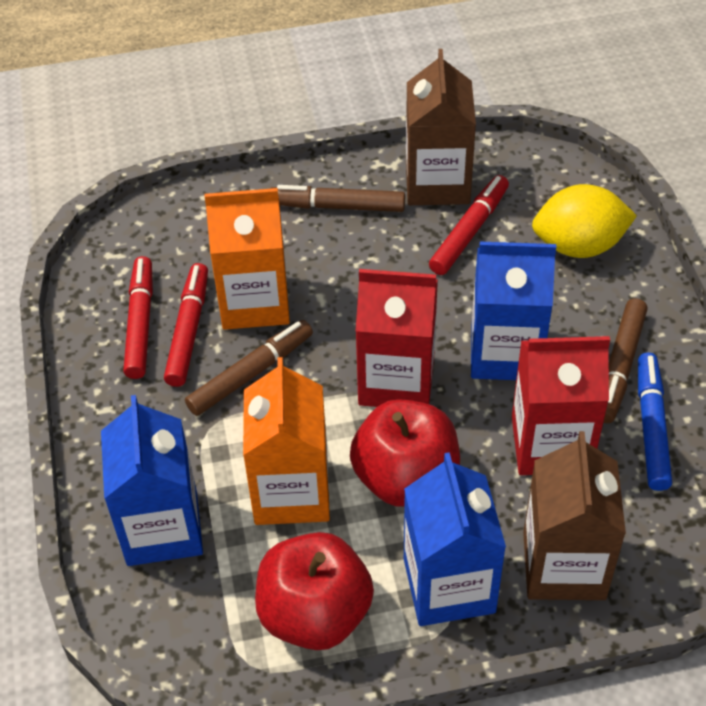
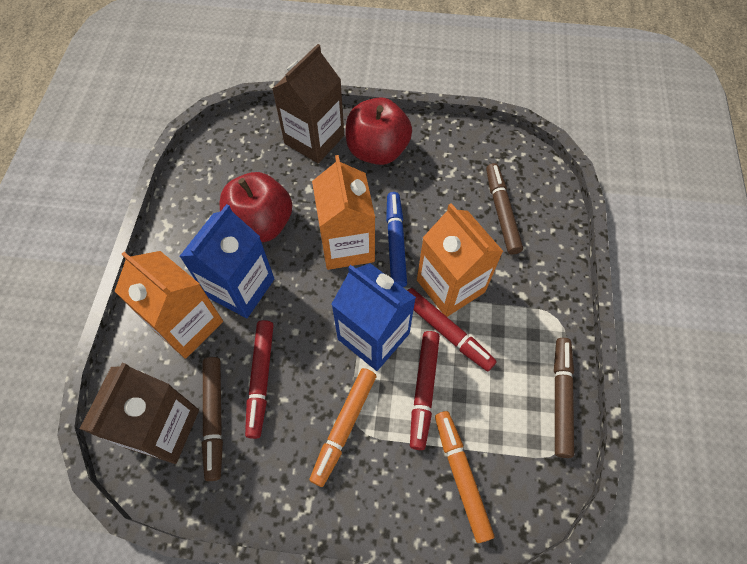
blue carton: 3 -> 2
orange carton: 2 -> 3
orange marker: 0 -> 2
red carton: 2 -> 0
yellow lemon: 1 -> 0

